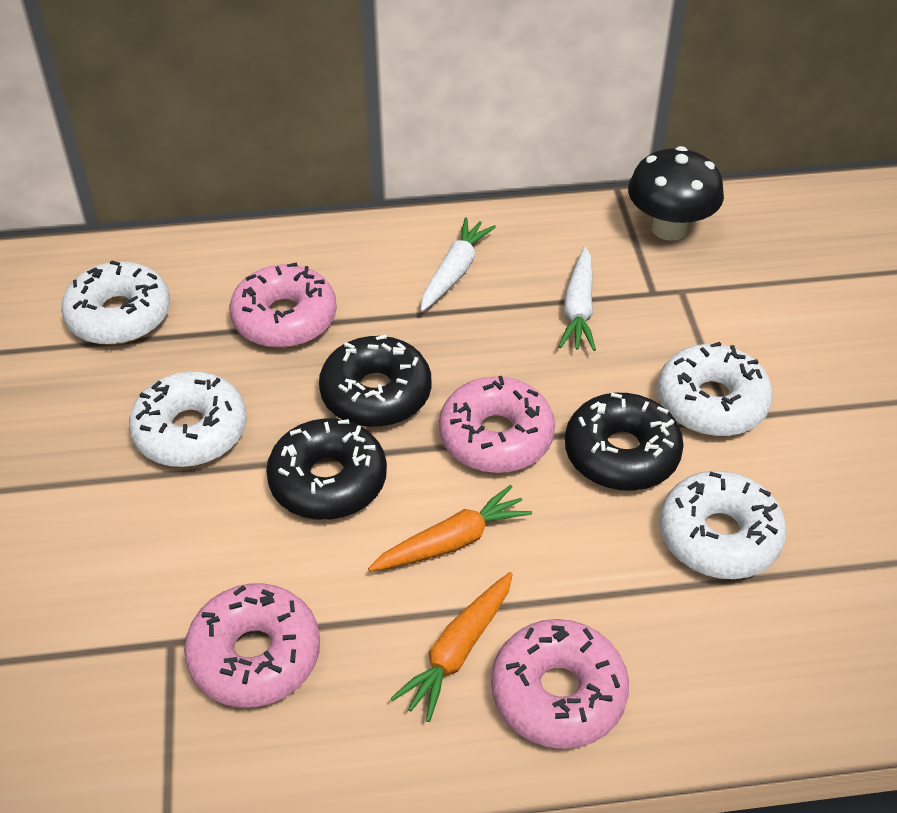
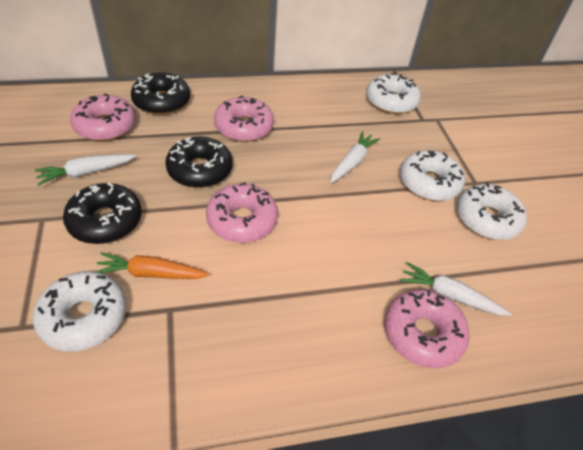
black mushroom: 1 -> 0
orange carrot: 2 -> 1
white carrot: 2 -> 3

